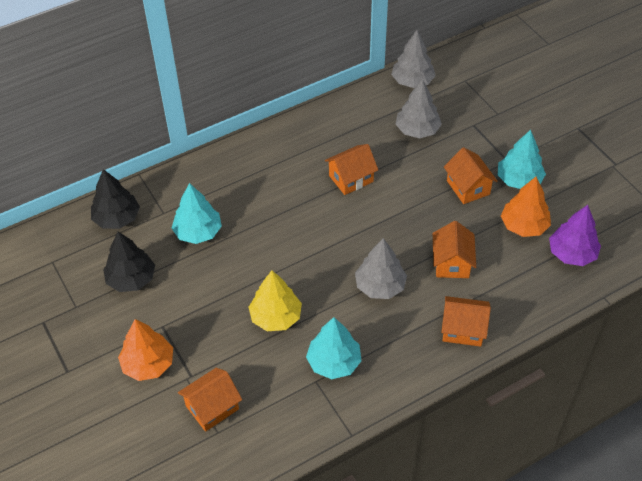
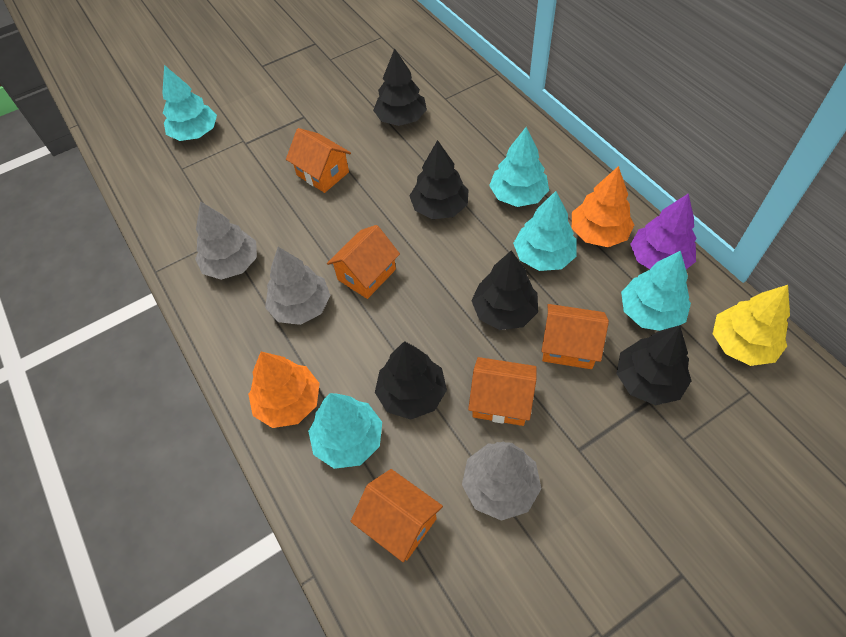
black tree: 2 -> 5
turquoise tree: 3 -> 5

